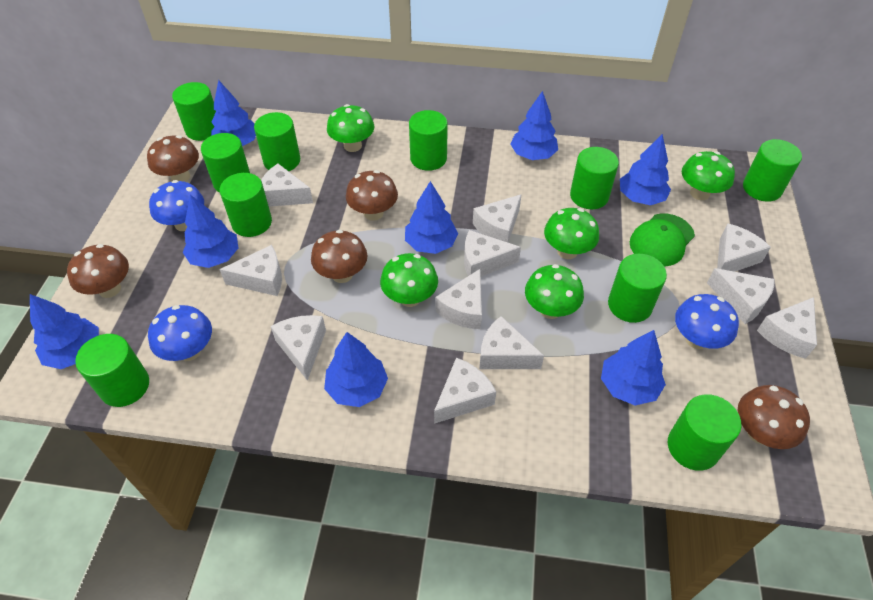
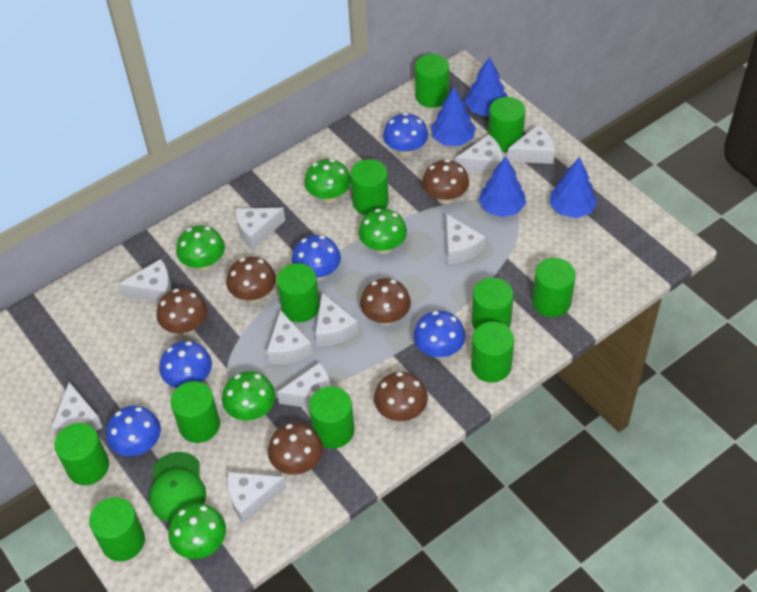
blue mushroom: 3 -> 5
blue tree: 8 -> 4
brown mushroom: 5 -> 6
green cylinder: 10 -> 11
white cheese: 11 -> 10

